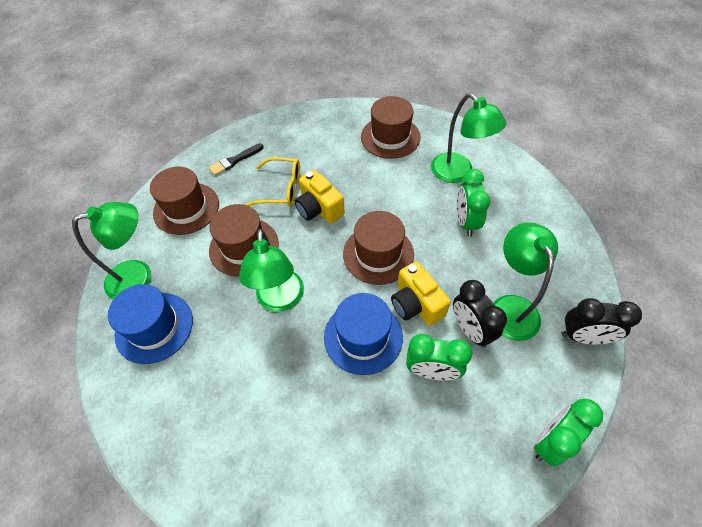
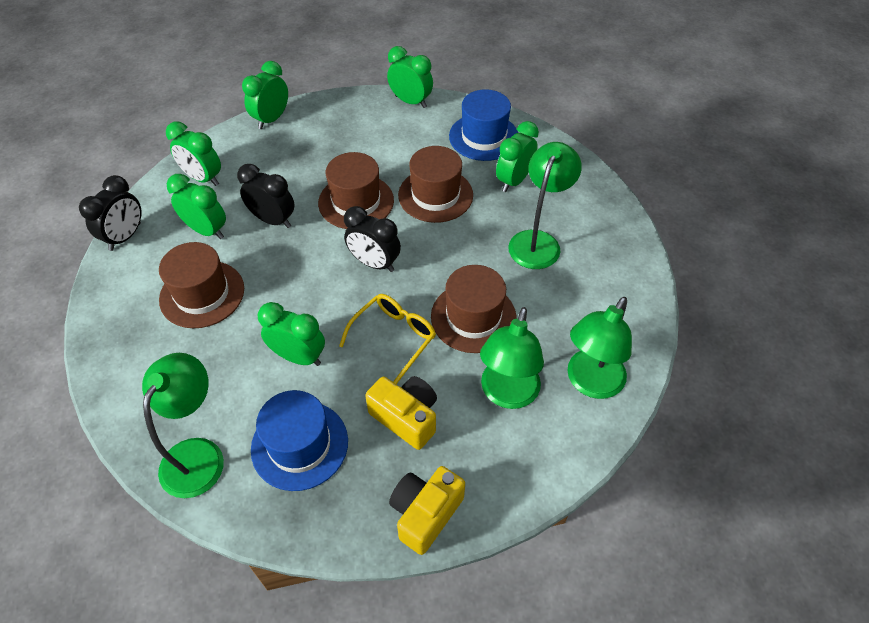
black brush: 1 -> 0
black clock: 2 -> 3
green clock: 3 -> 6

